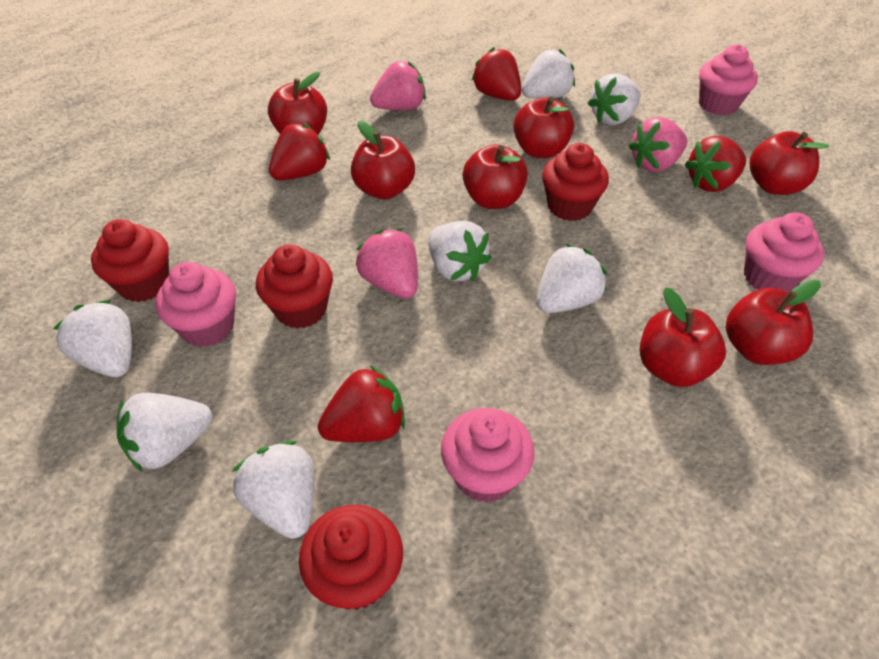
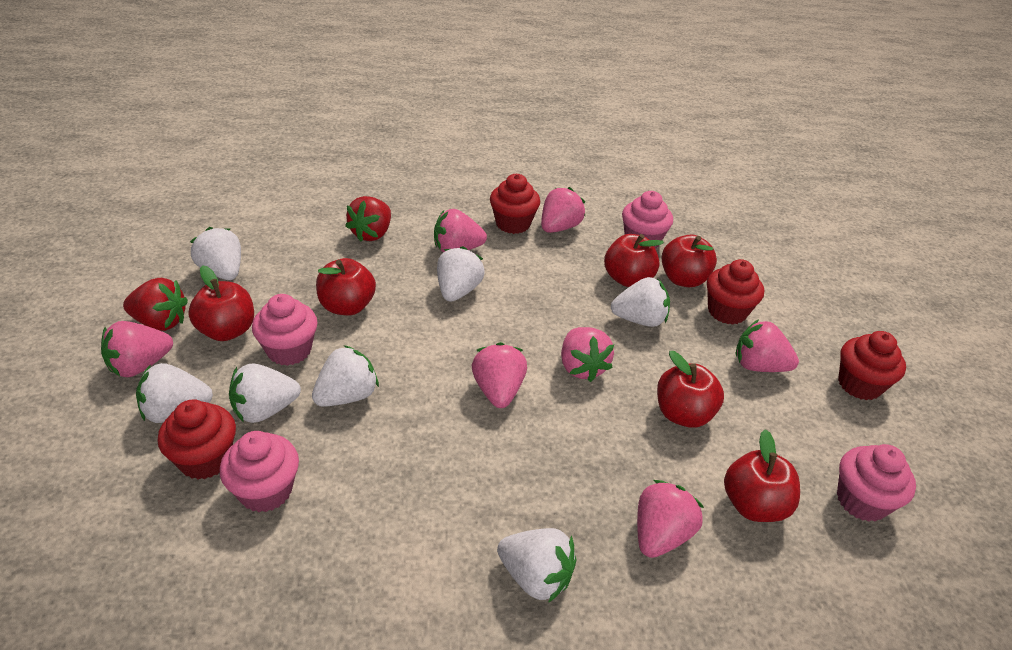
pink strawberry: 3 -> 7
red apple: 7 -> 6
red strawberry: 4 -> 2

